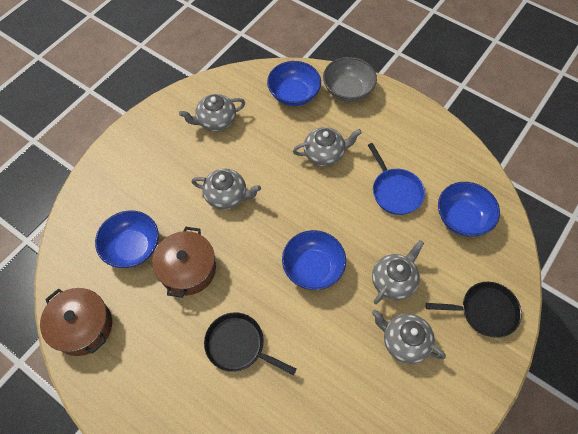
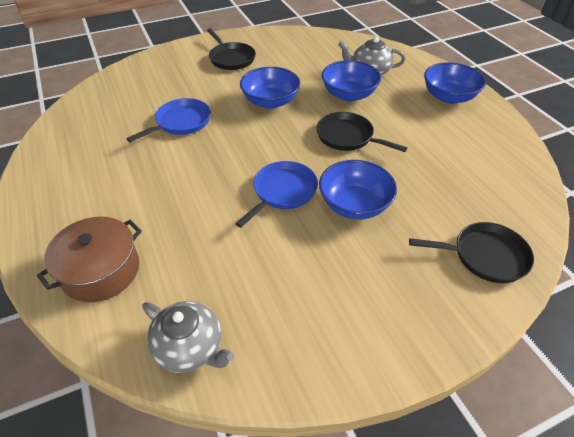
black pan: 2 -> 3
blue pan: 1 -> 2
brown pot: 2 -> 1
grey bowl: 1 -> 0
grey teapot: 5 -> 2

